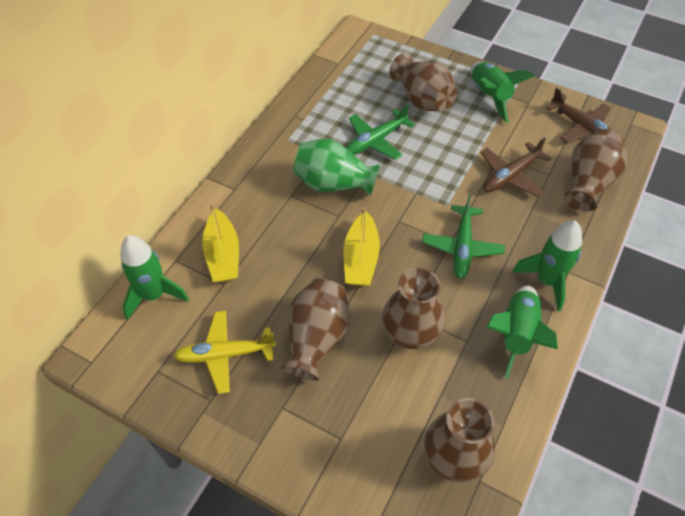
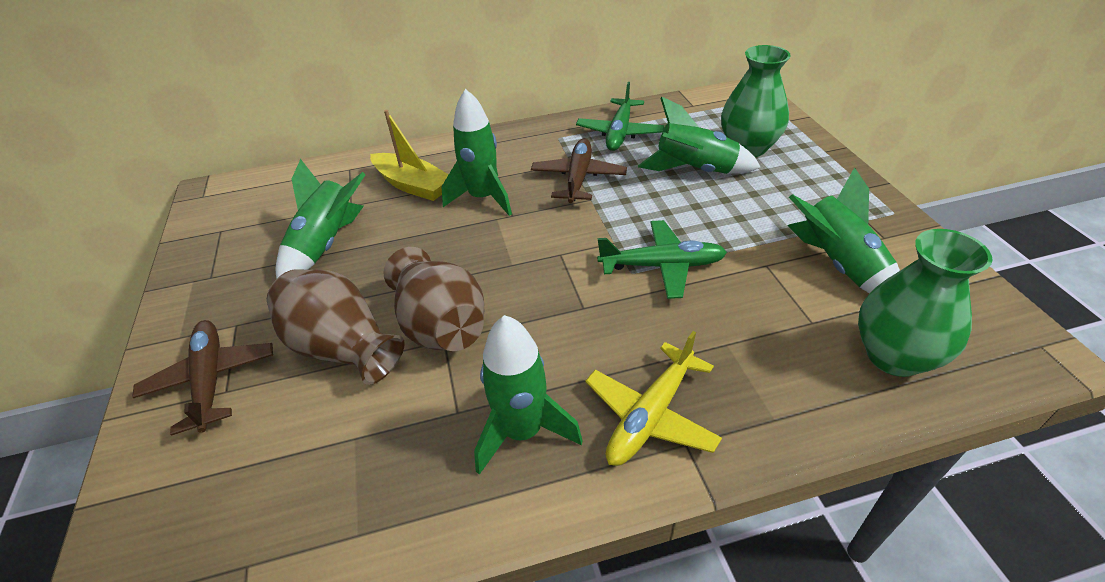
brown vase: 5 -> 2
green rocket: 4 -> 5
green vase: 1 -> 2
yellow boat: 2 -> 1

